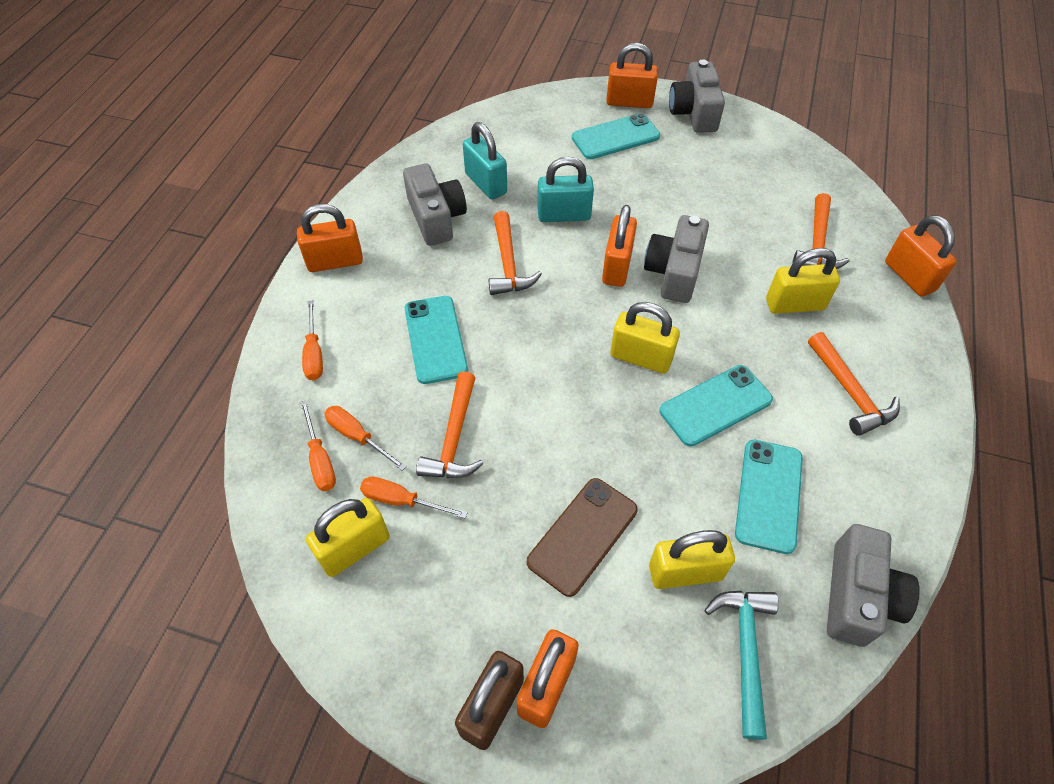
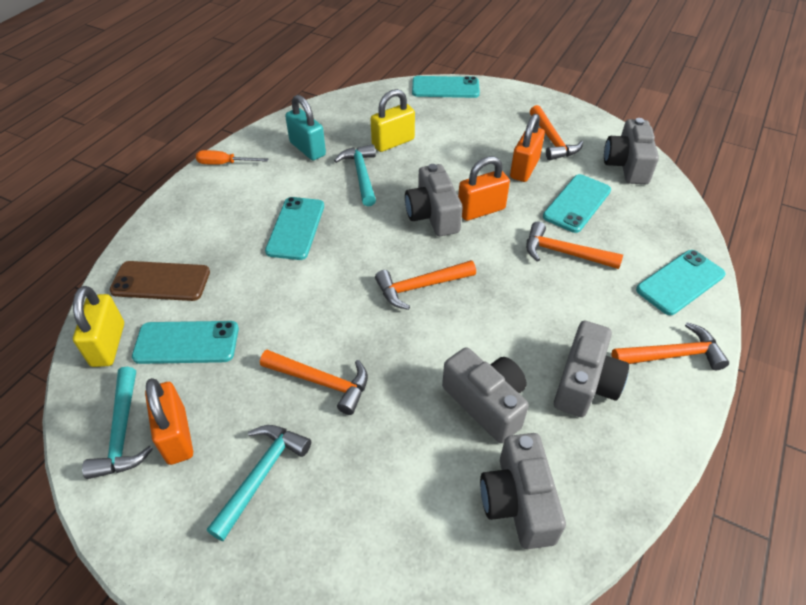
brown padlock: 1 -> 0
grey camera: 4 -> 5
orange hammer: 4 -> 5
orange padlock: 5 -> 3
orange screwdriver: 4 -> 1
turquoise hammer: 1 -> 3
turquoise padlock: 2 -> 1
turquoise phone: 4 -> 5
yellow padlock: 4 -> 2

